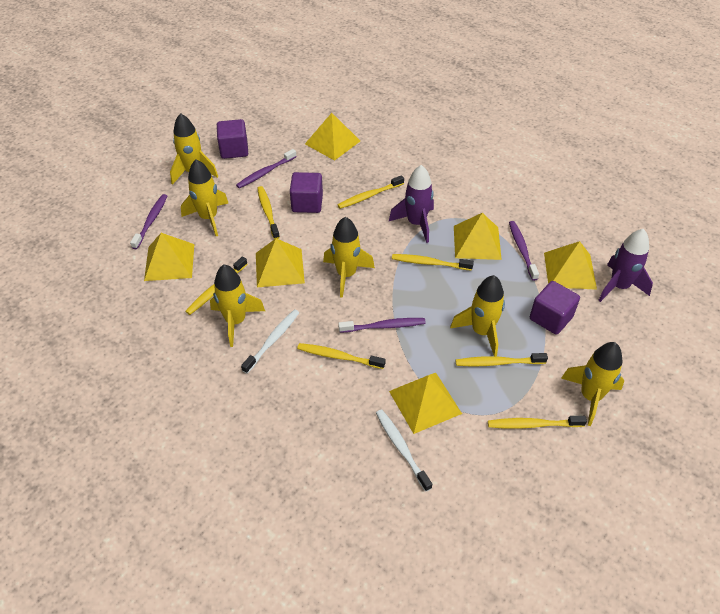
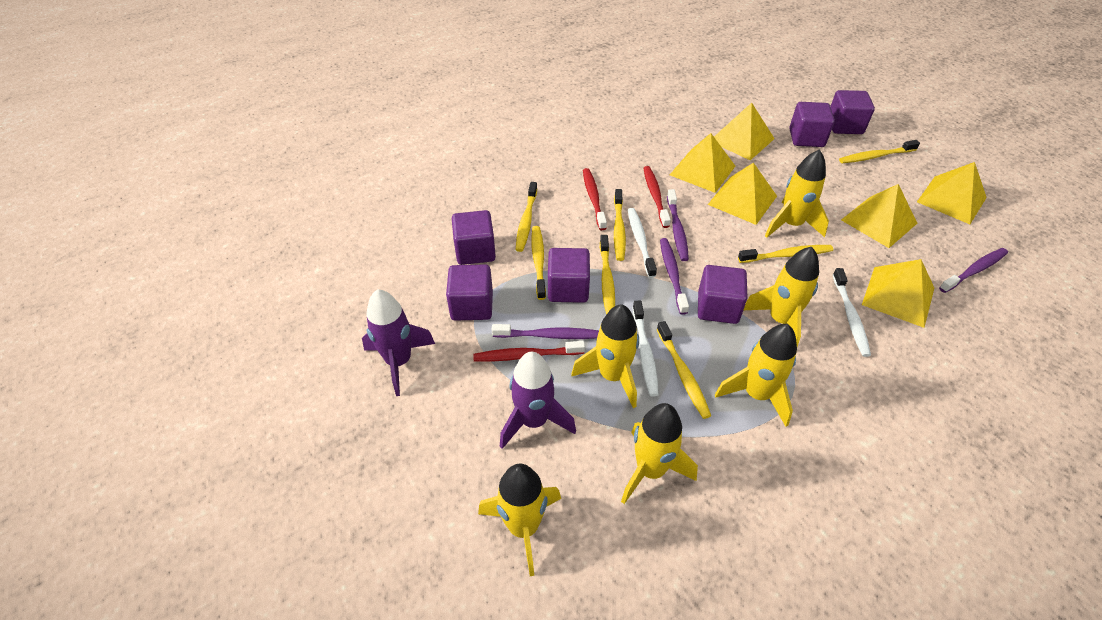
purple cube: 3 -> 6
red toothbrush: 0 -> 3
white toothbrush: 2 -> 3

